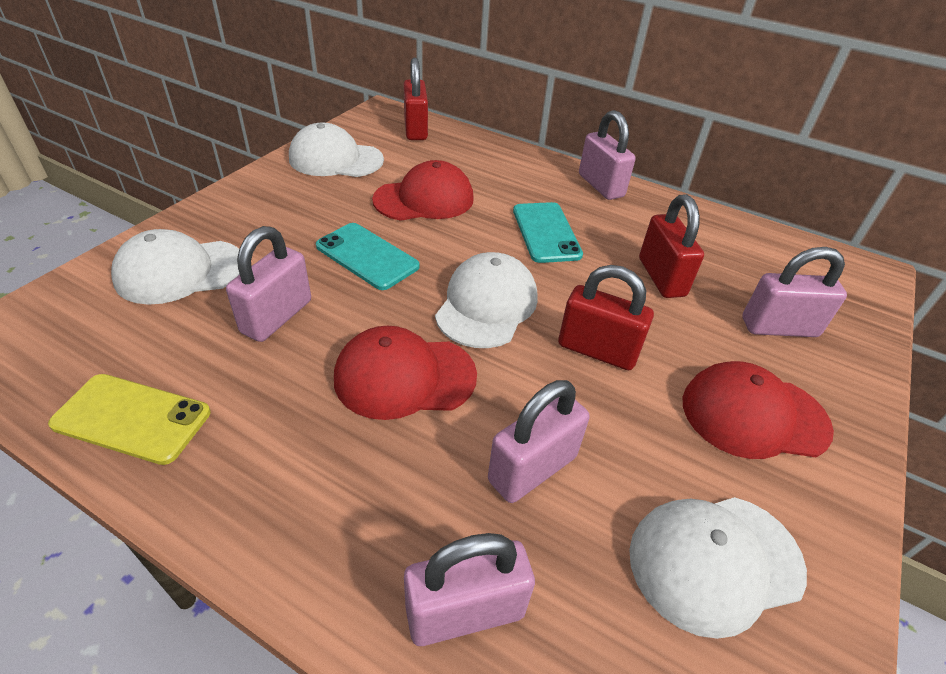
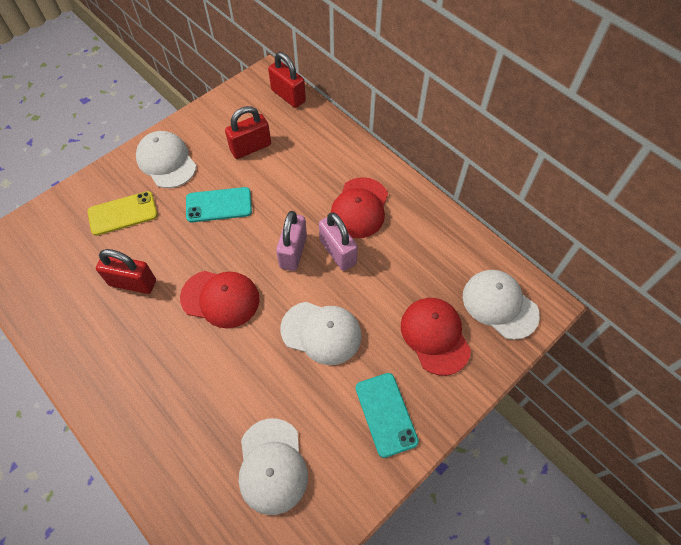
pink padlock: 5 -> 2

